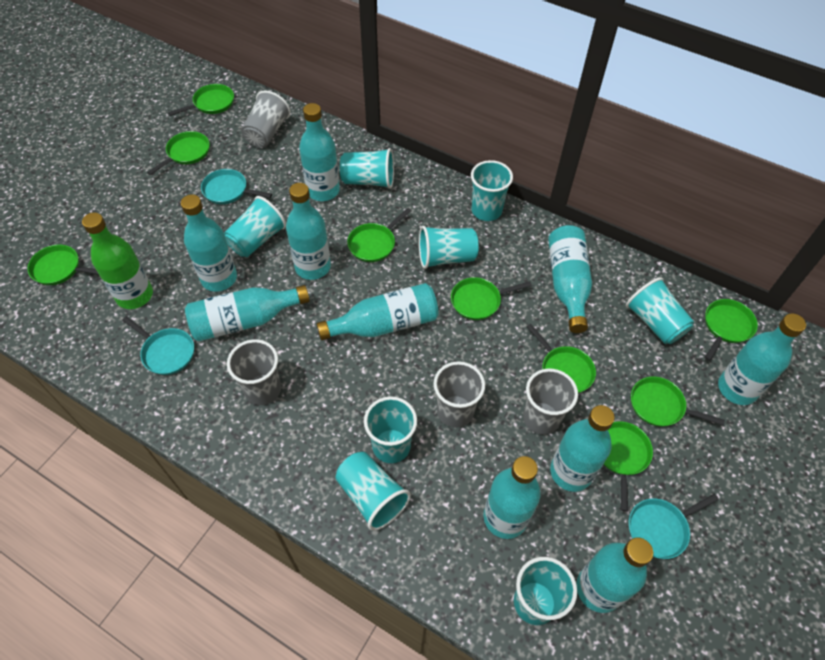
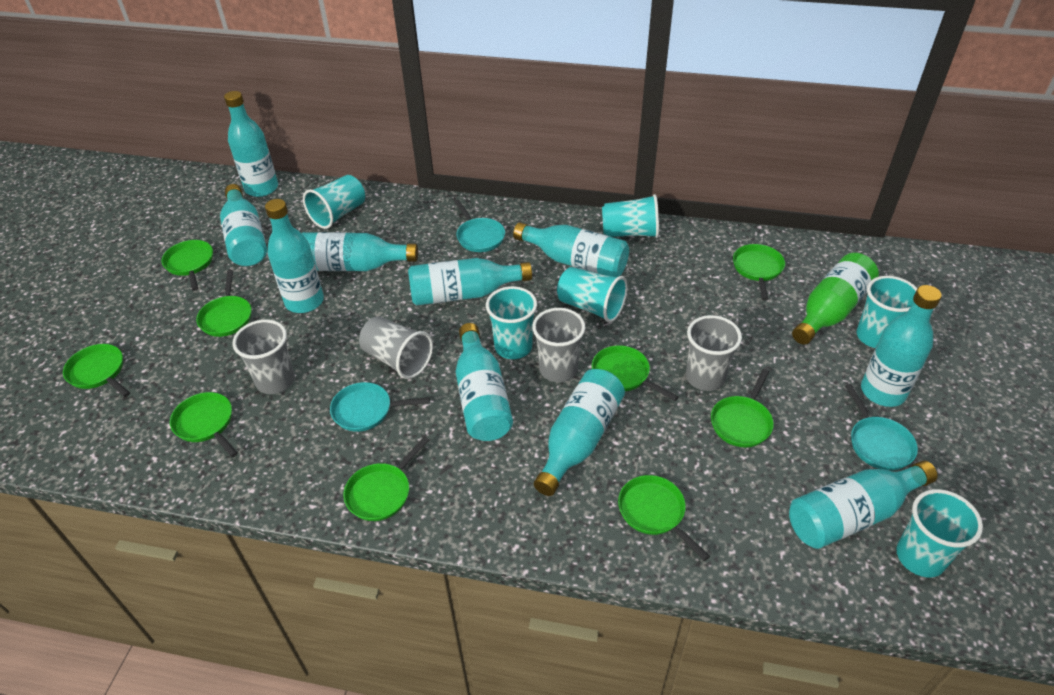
turquoise cup: 8 -> 6

